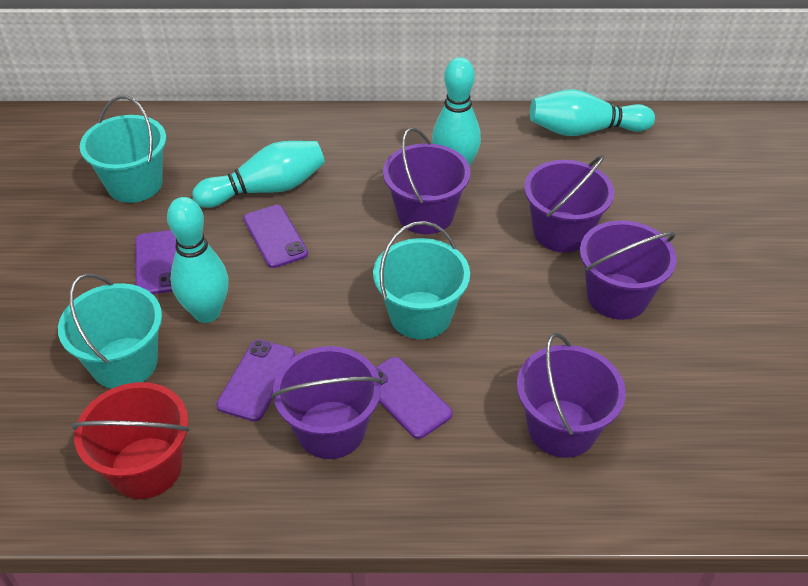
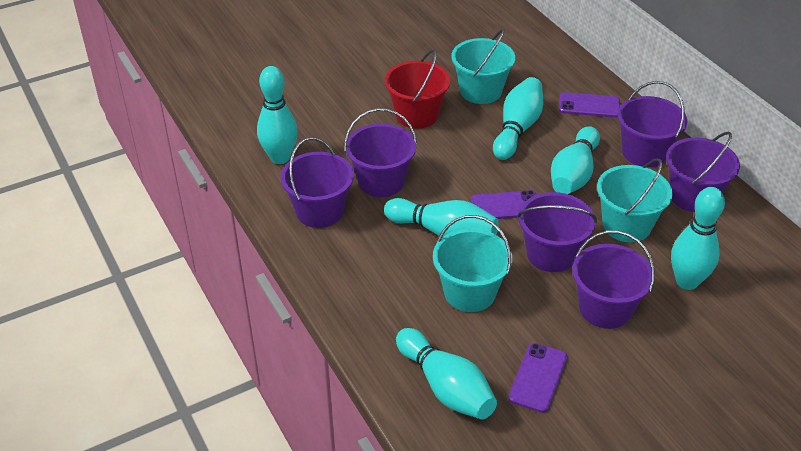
purple bucket: 5 -> 6
purple phone: 4 -> 3
turquoise bowling pin: 4 -> 6

